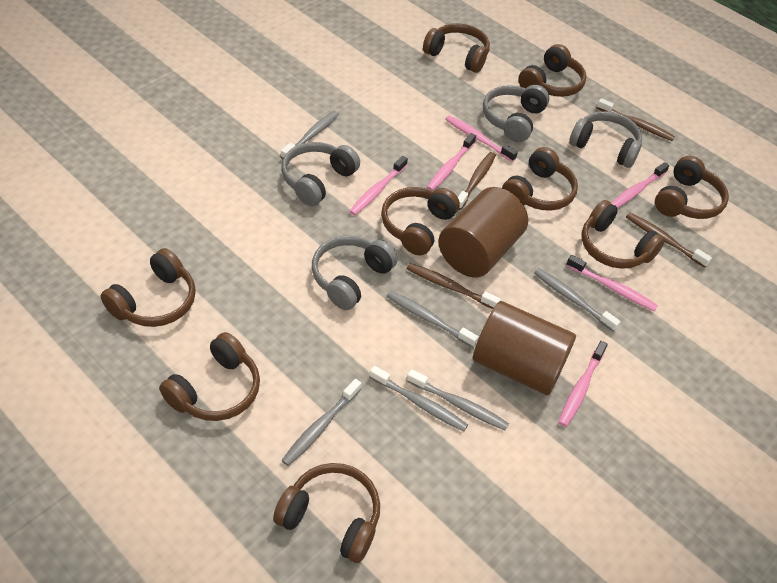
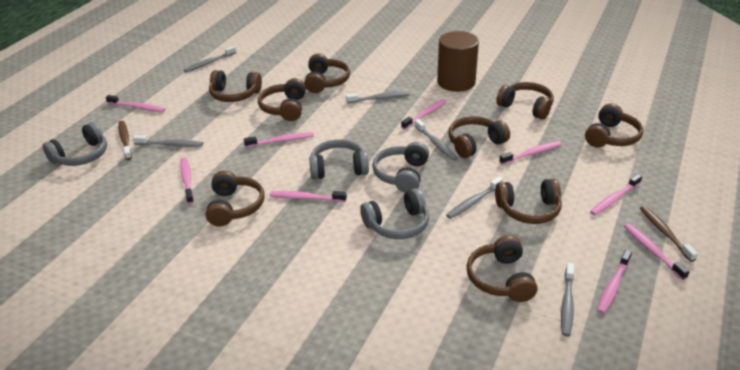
brown cylinder: 2 -> 1
brown toothbrush: 4 -> 2
pink toothbrush: 6 -> 9

